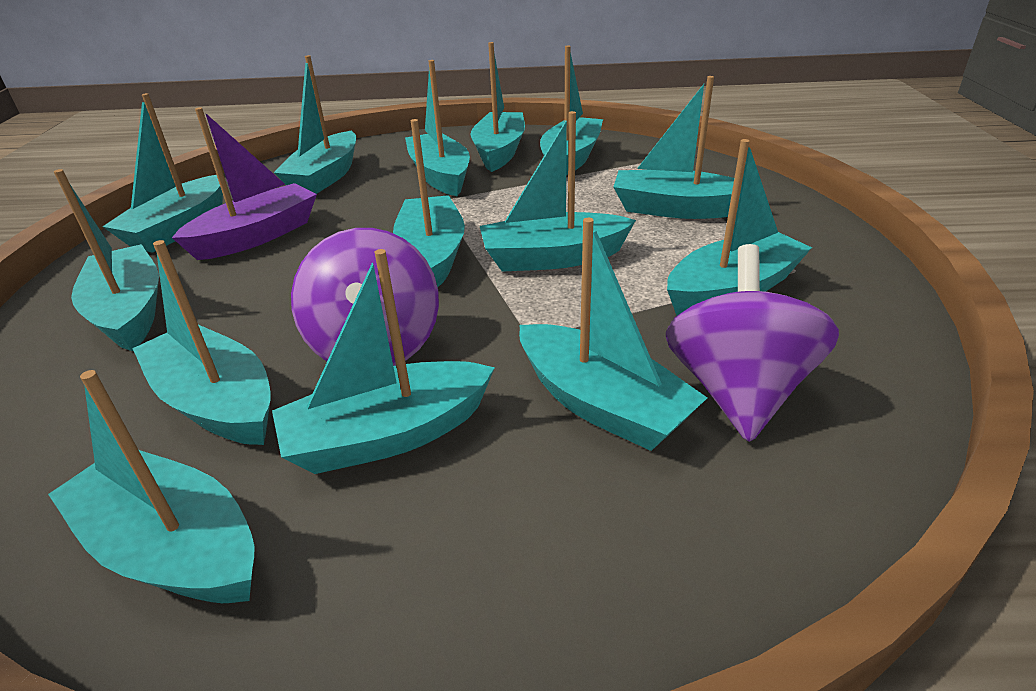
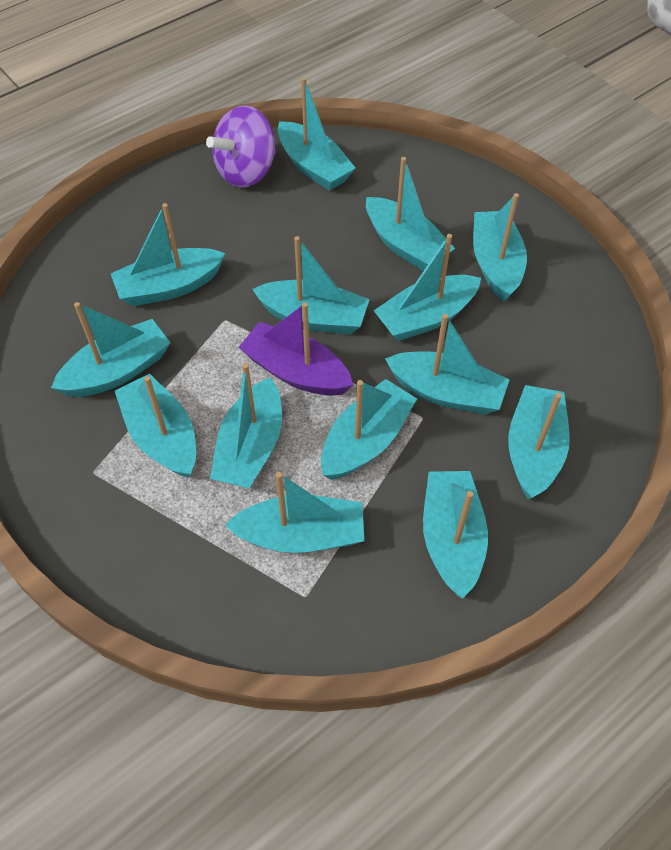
purple spinning top: 2 -> 1

